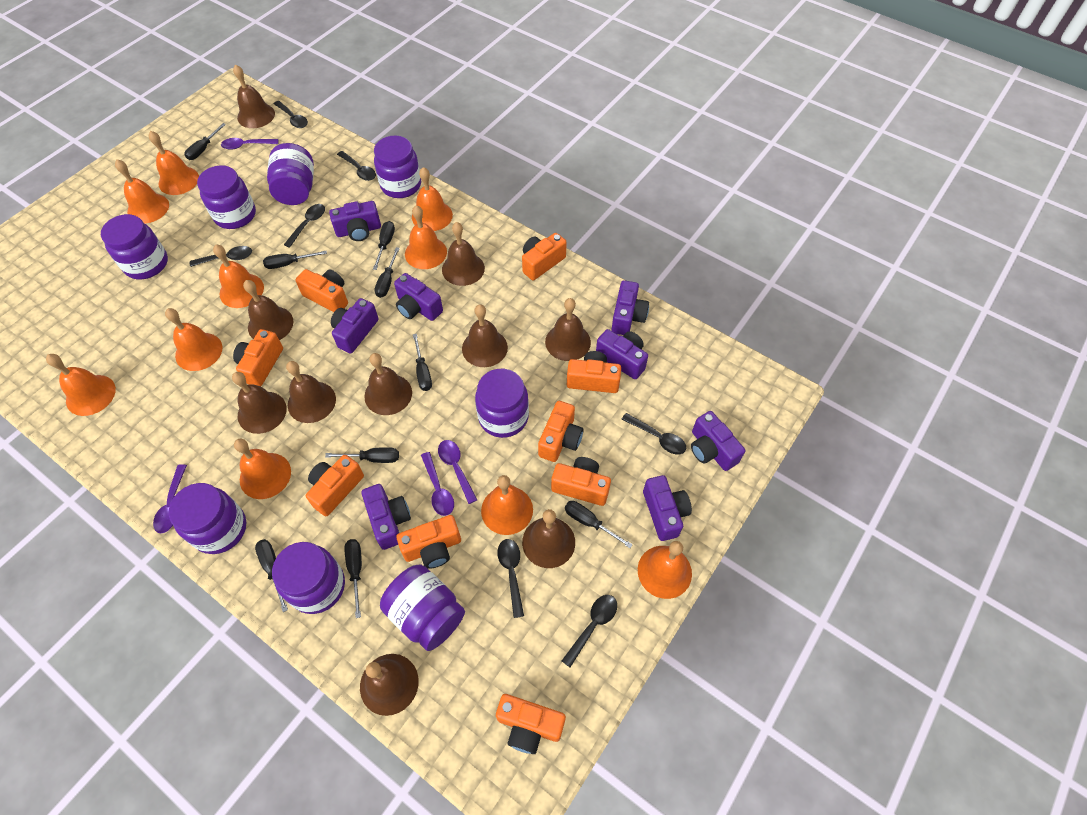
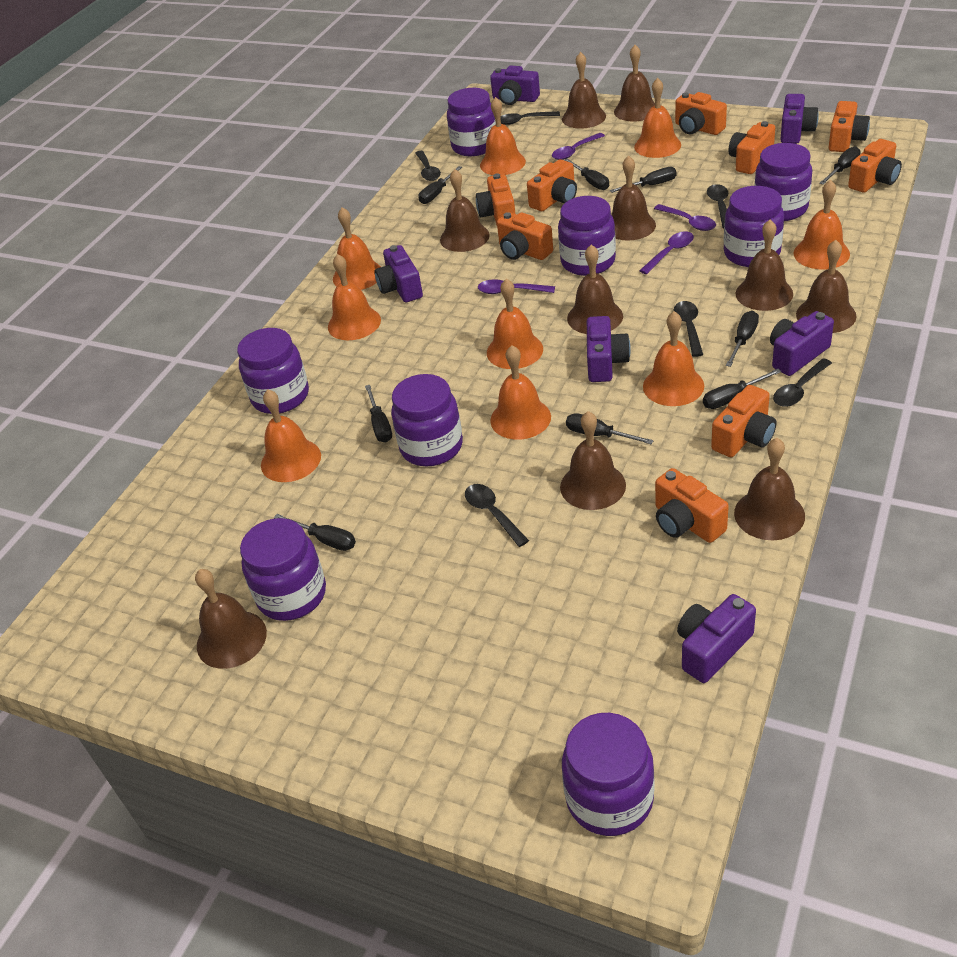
black spoon: 7 -> 6
orange bell: 10 -> 9
purple camera: 8 -> 6

